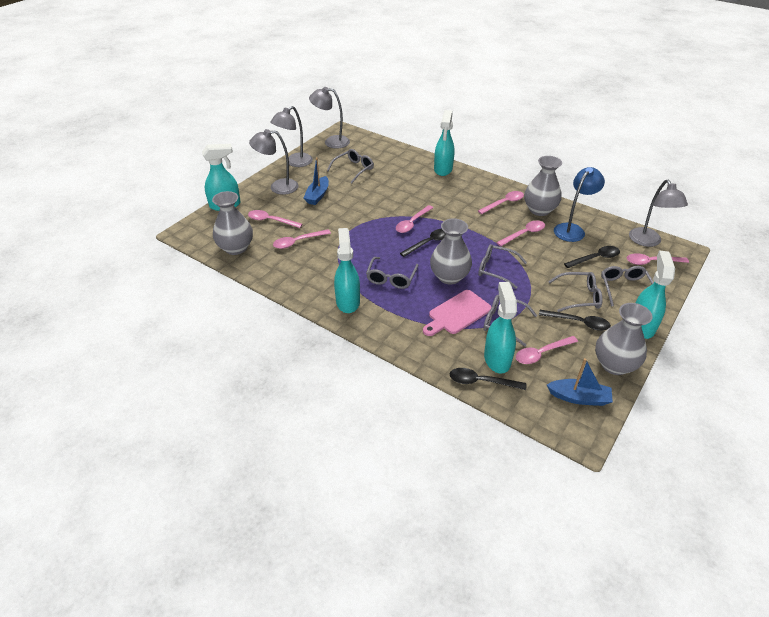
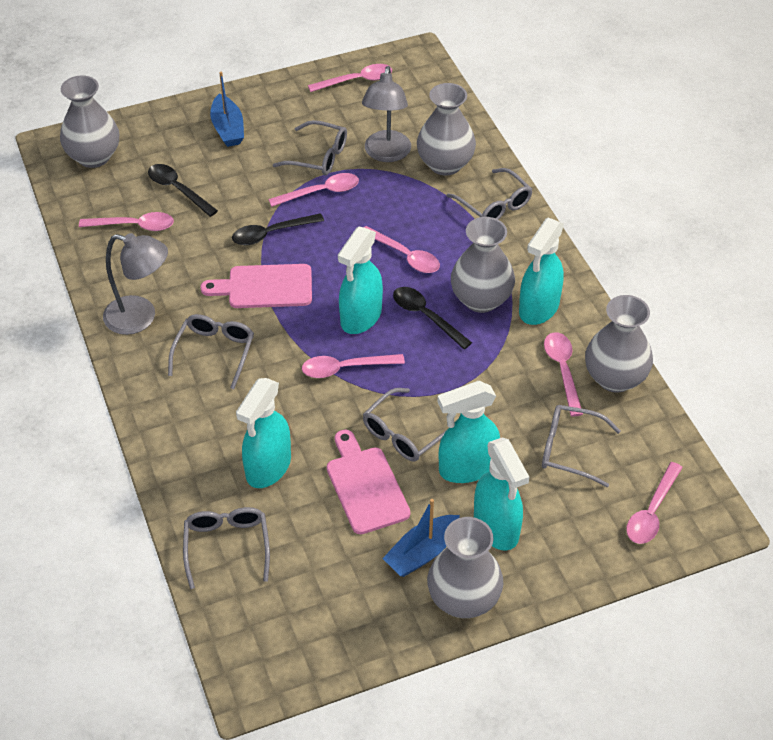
black spoon: 4 -> 3
blue lamp: 1 -> 0
grey lamp: 4 -> 2
grey vase: 4 -> 5
pink cutting board: 1 -> 2

